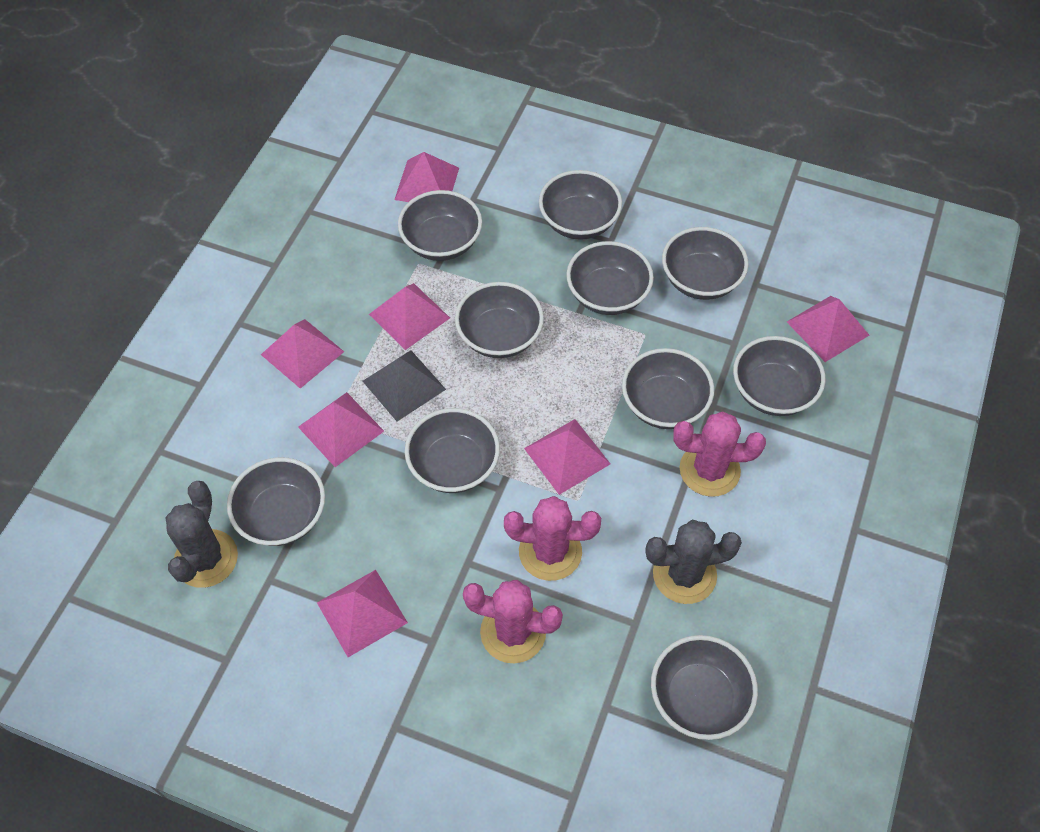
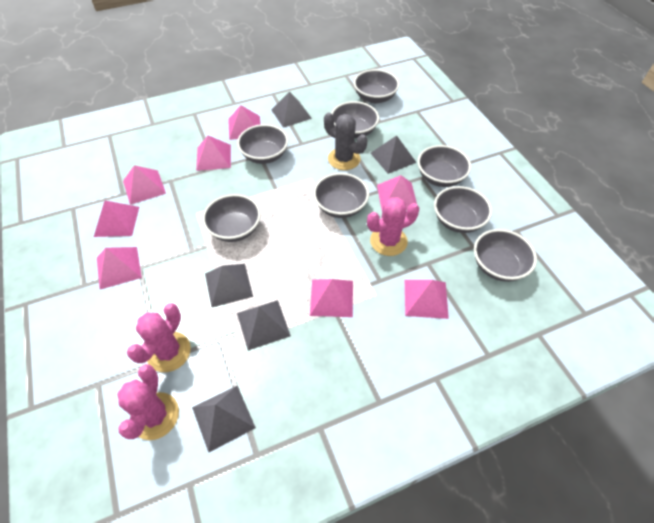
grey bowl: 10 -> 8
grey cactus: 2 -> 1
grey pyramid: 1 -> 5
pink pyramid: 7 -> 8

